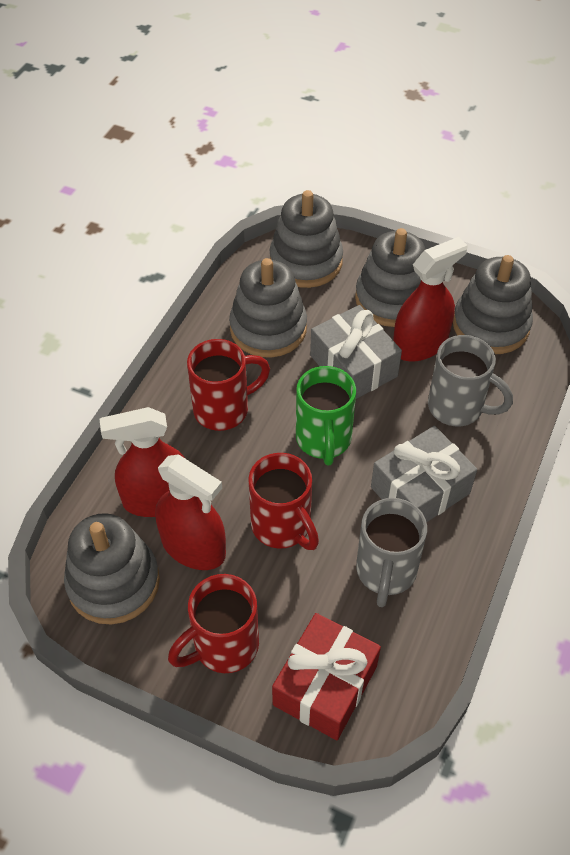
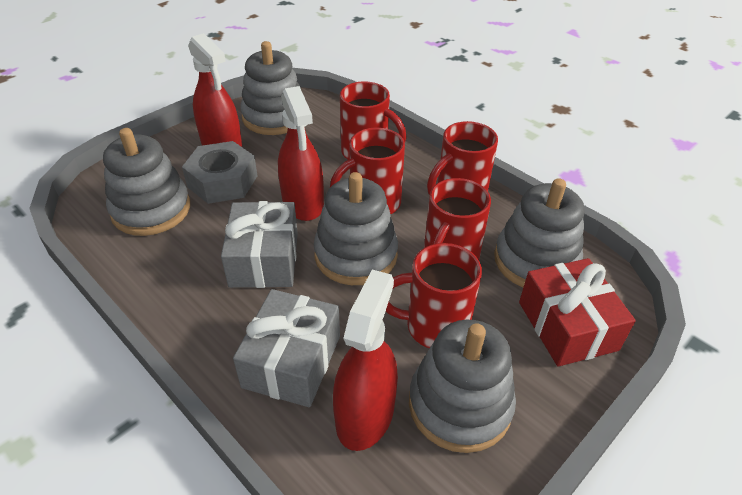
green mug: 1 -> 0
grey mug: 2 -> 0
grey nut: 0 -> 1
red mug: 3 -> 5

